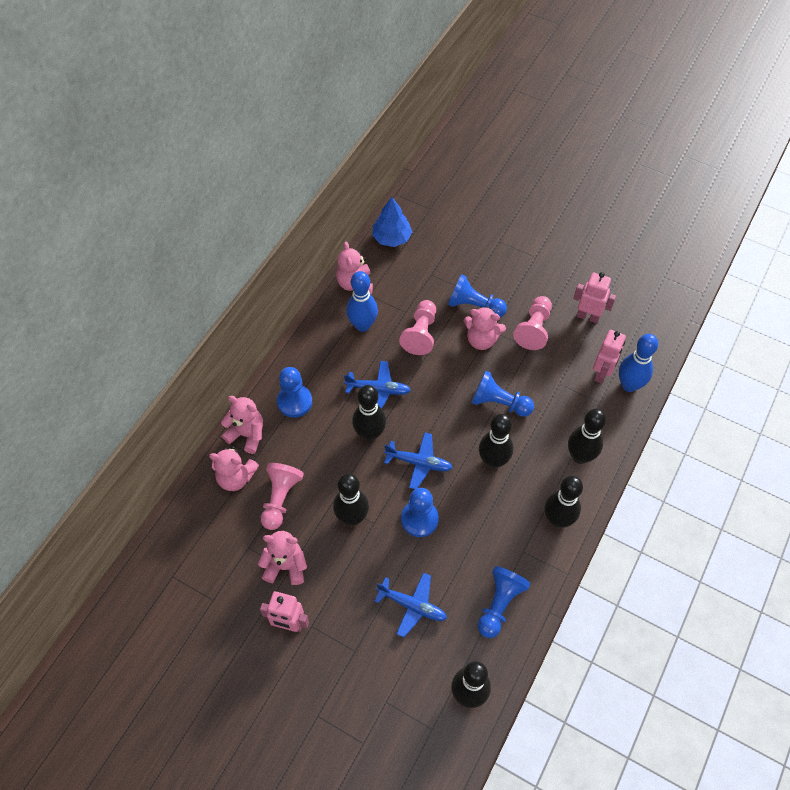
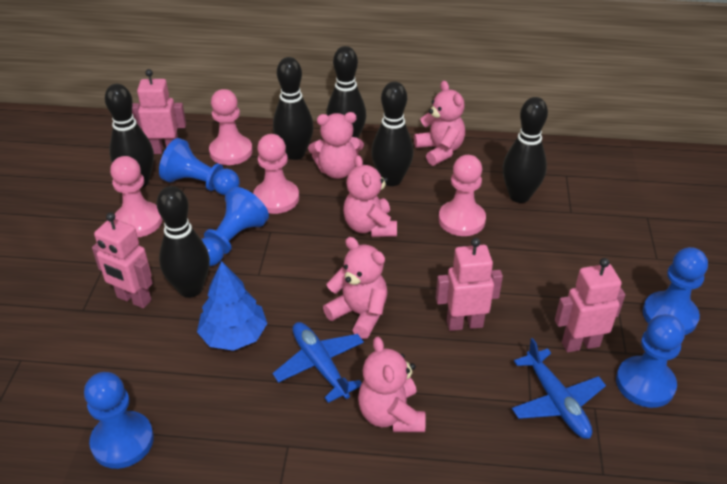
blue bowling pin: 2 -> 0
blue plane: 3 -> 2
pink pawn: 3 -> 4
pink robot: 3 -> 4

